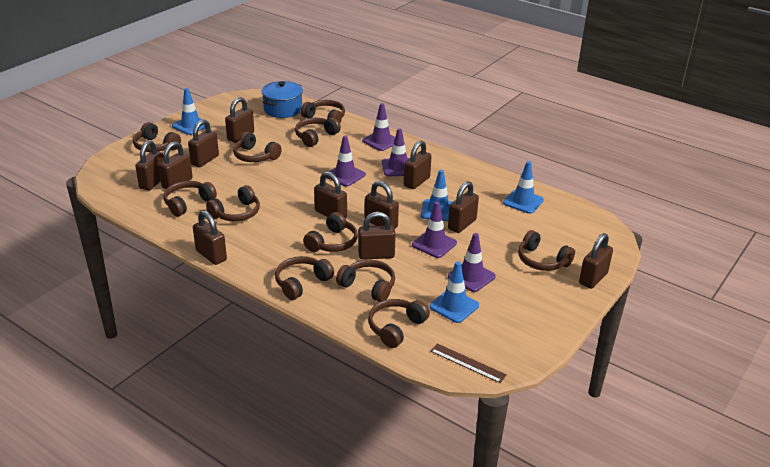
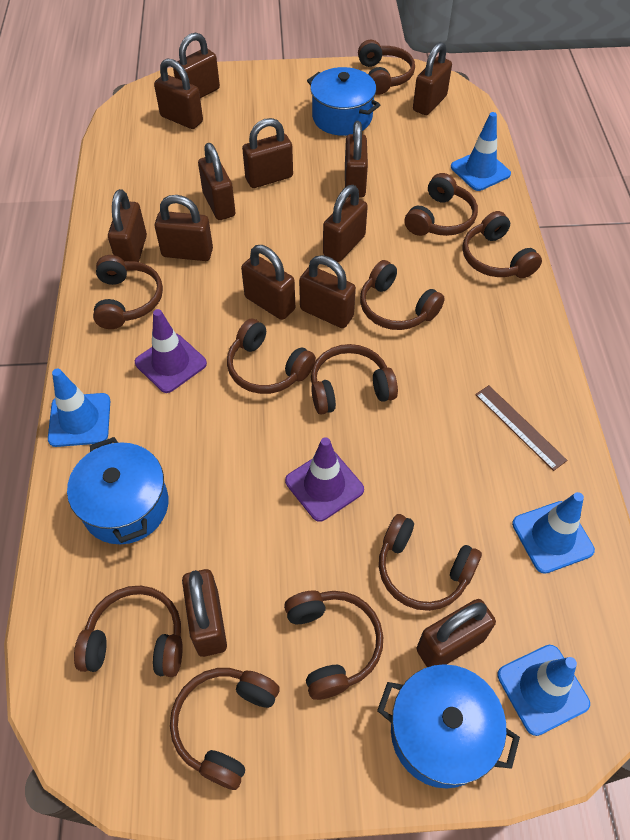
blue pot: 1 -> 3
brown padlock: 11 -> 13
purple traffic cone: 5 -> 2

